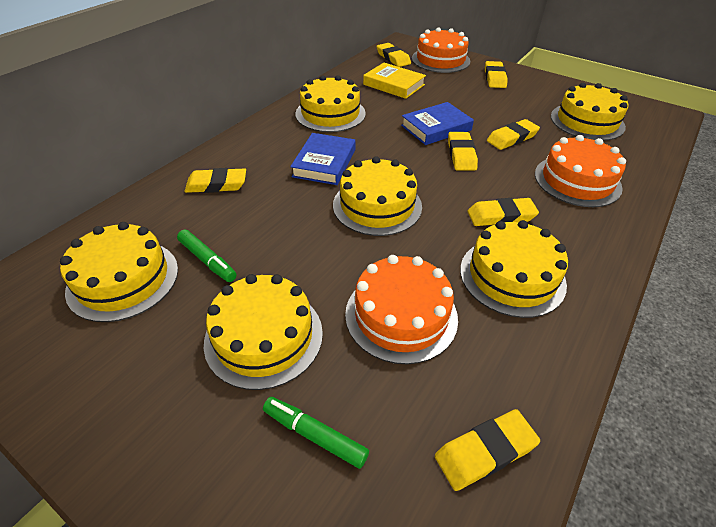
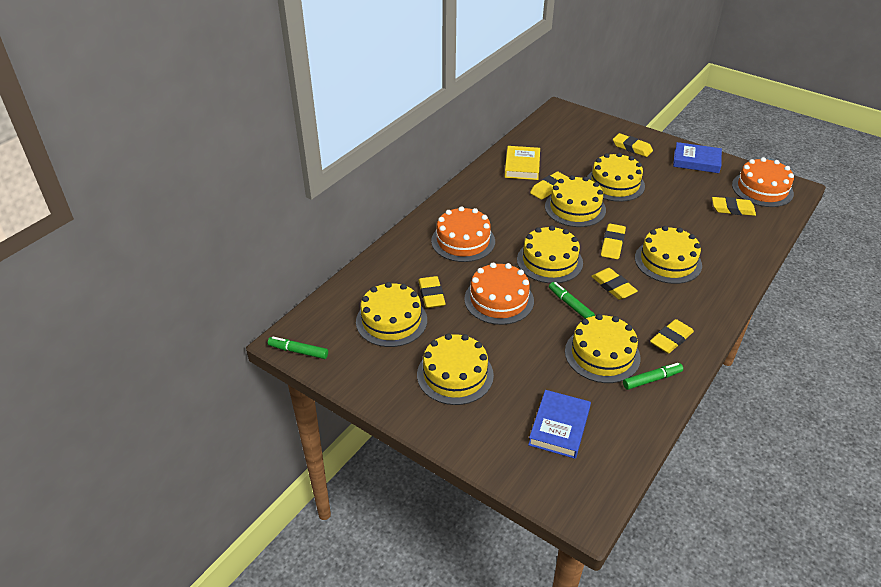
green marker: 2 -> 3
yellow cake: 6 -> 7

